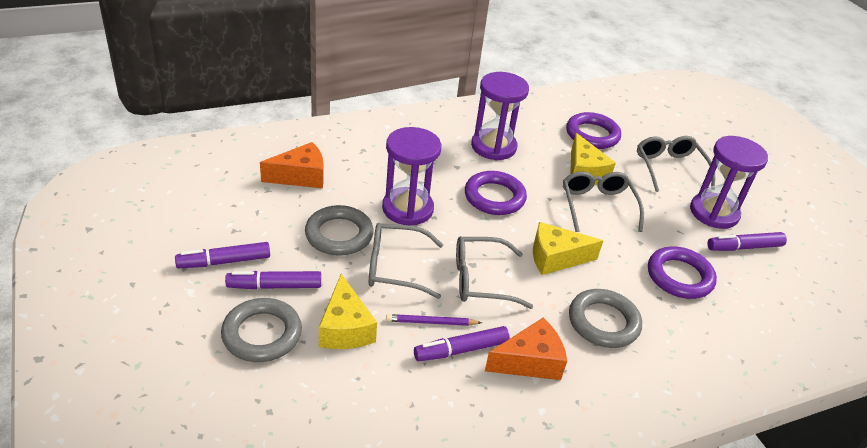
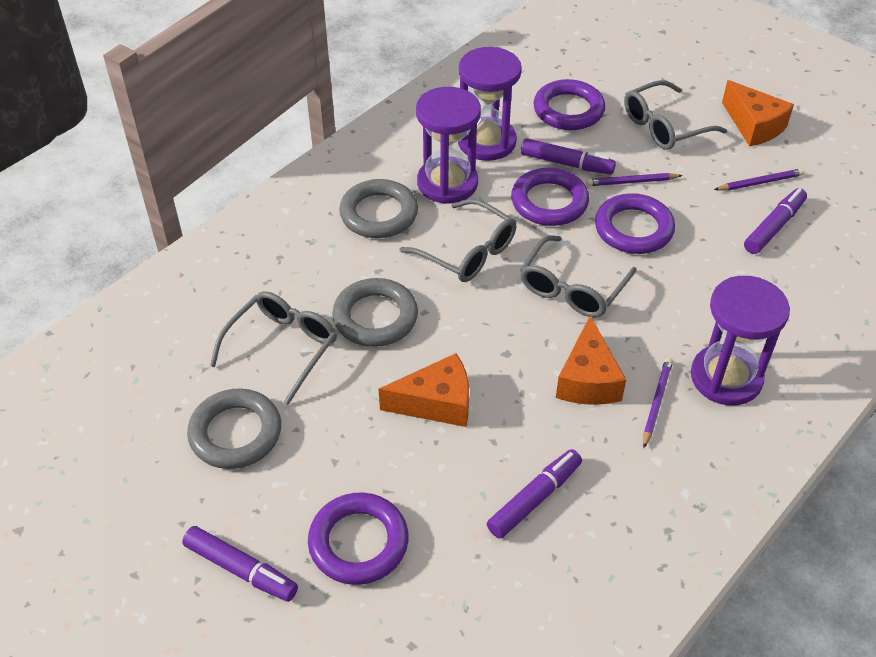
orange cheese: 2 -> 3
purple pencil: 1 -> 3
purple ring: 3 -> 4
yellow cheese: 3 -> 0

